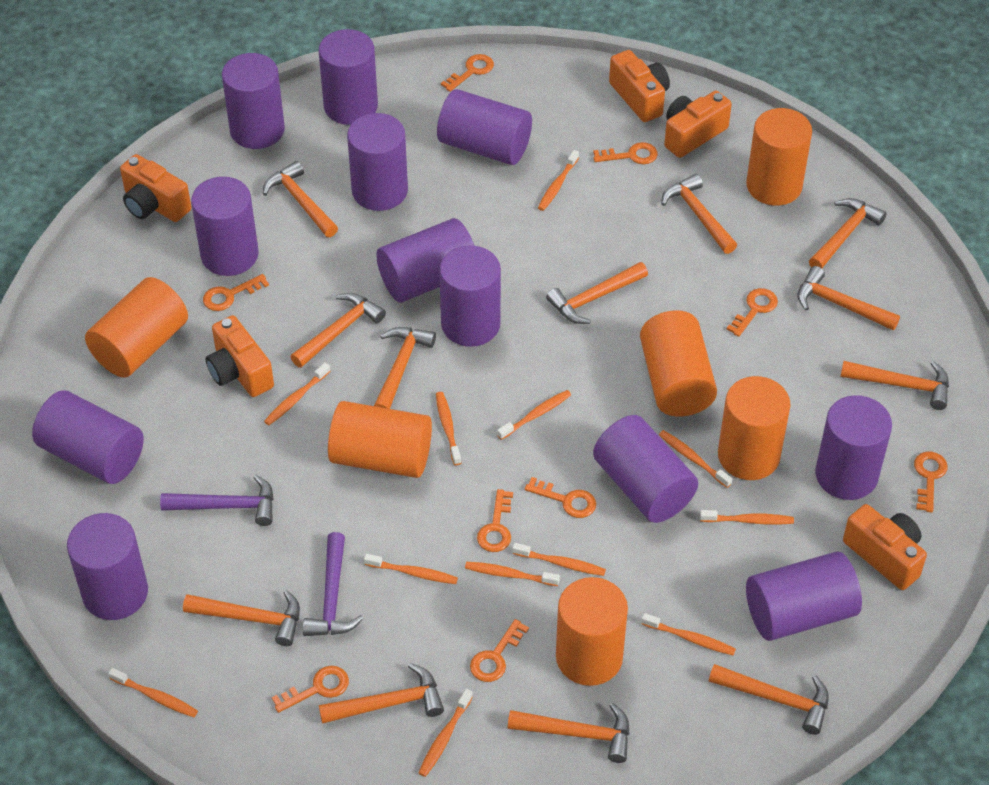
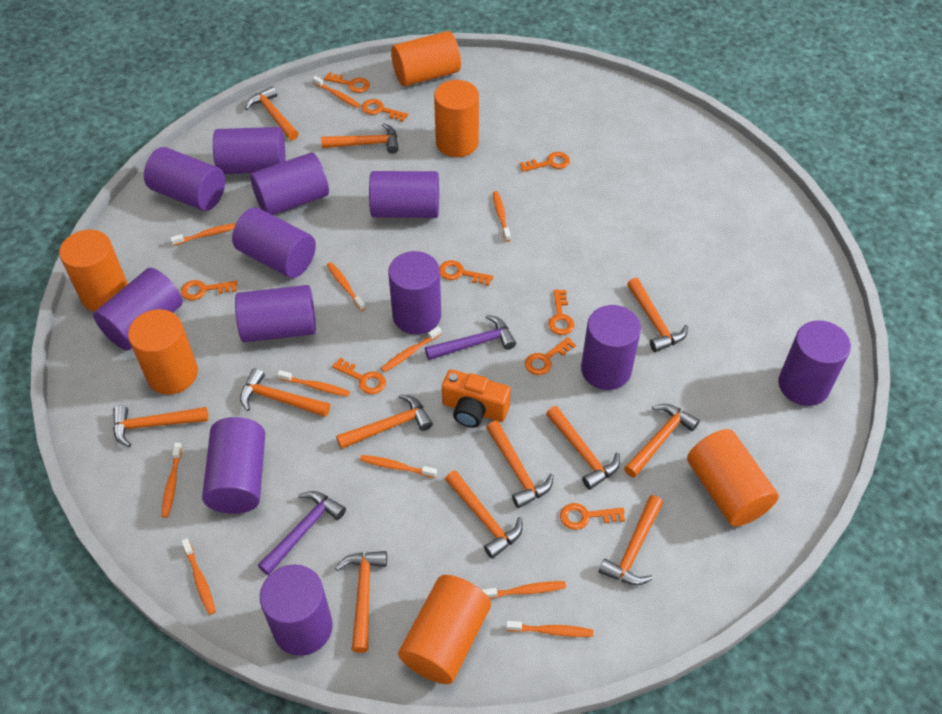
orange camera: 5 -> 1
orange toothbrush: 12 -> 11

